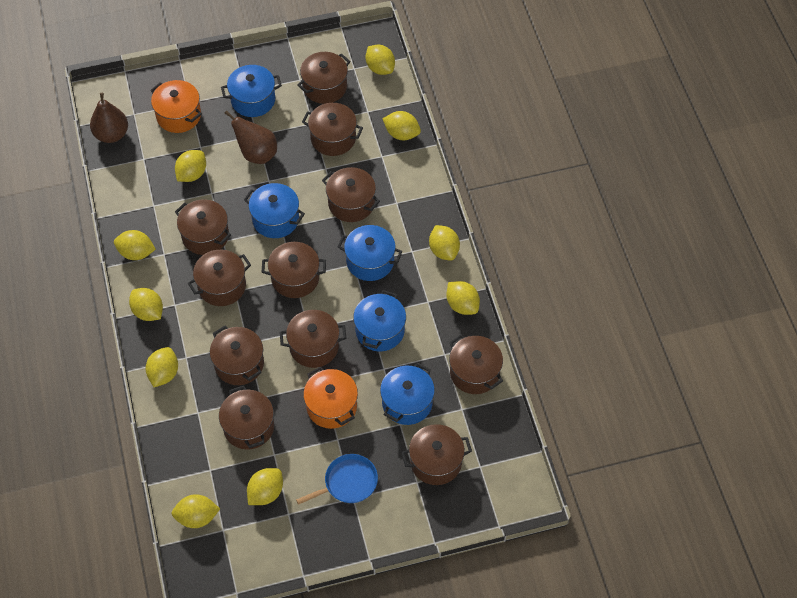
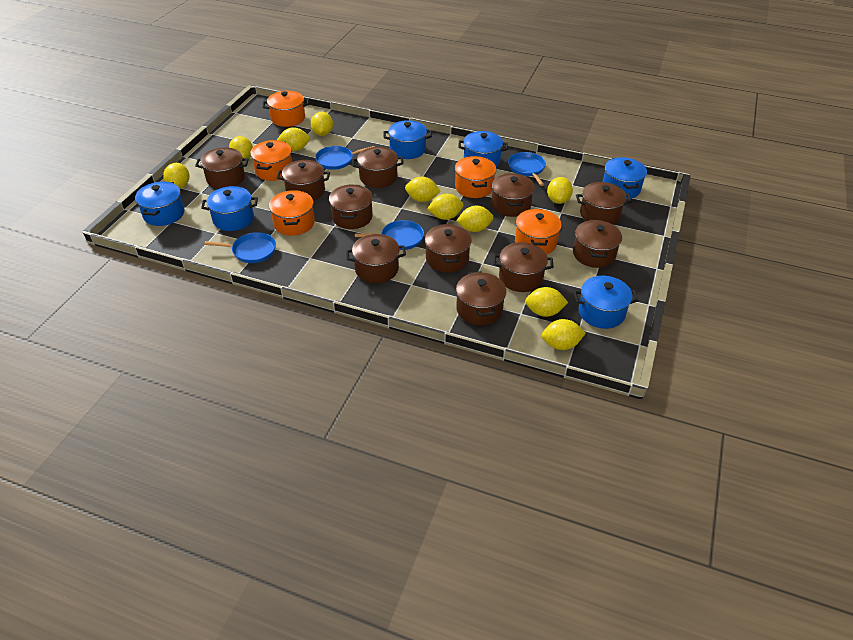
blue pan: 1 -> 4
blue pot: 5 -> 6
brown pear: 2 -> 0
orange pot: 2 -> 5

